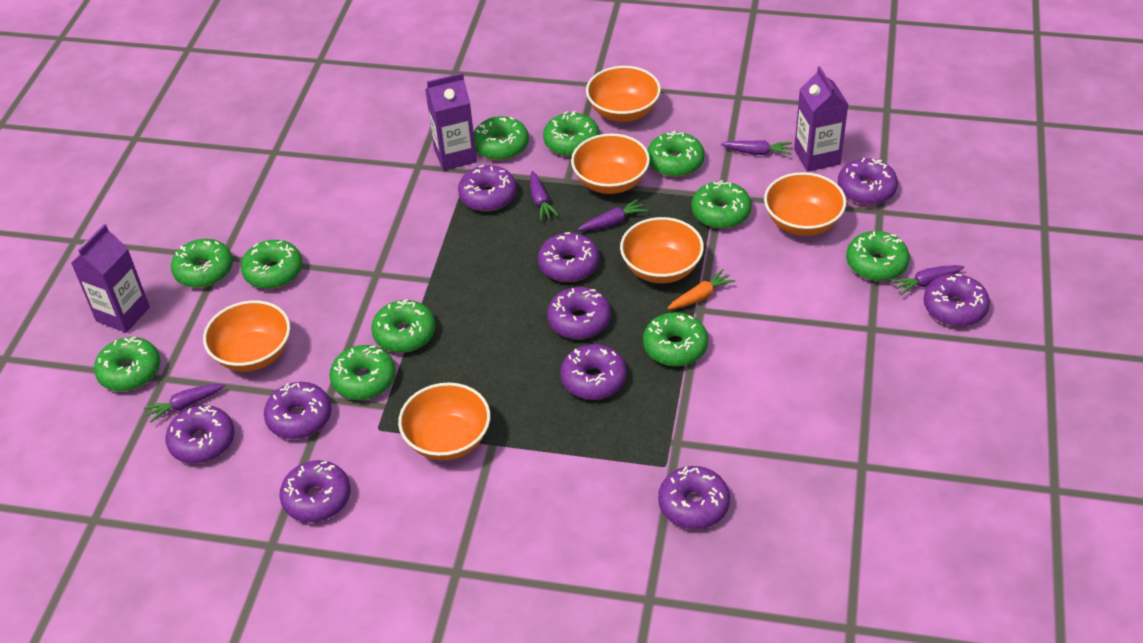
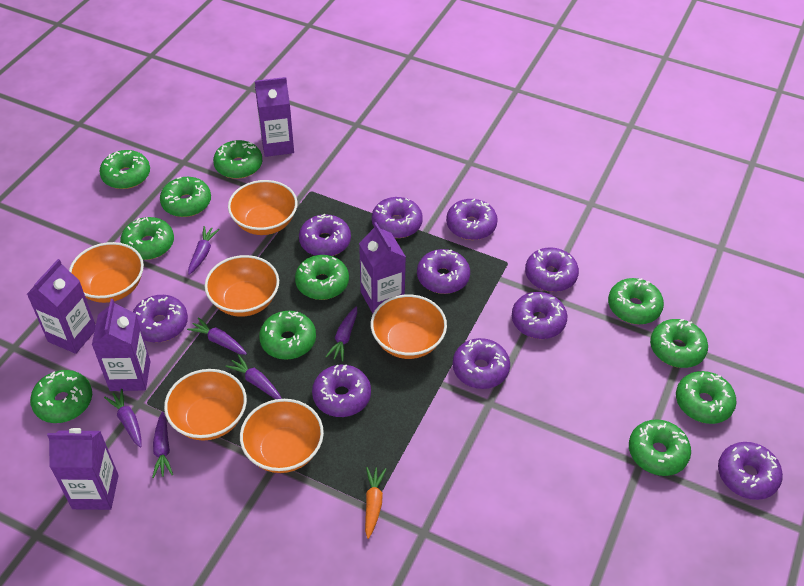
purple carrot: 5 -> 6
purple carton: 3 -> 5

